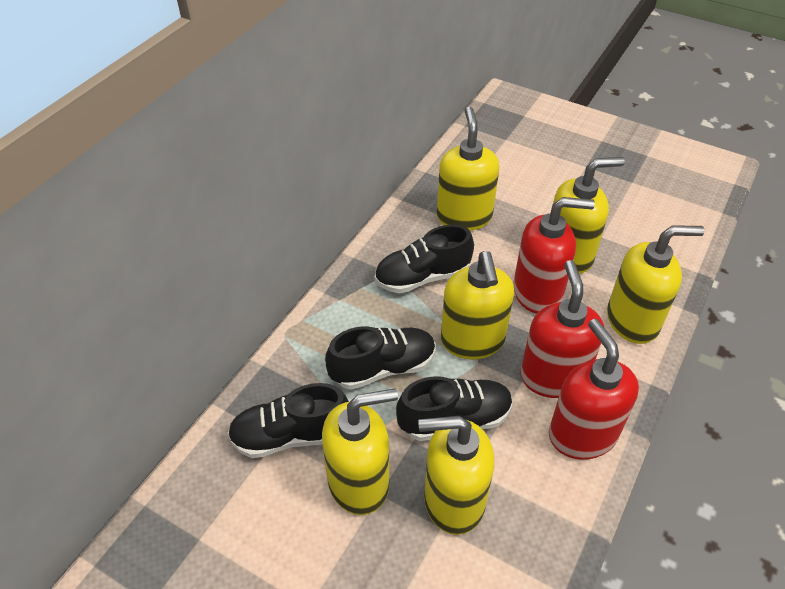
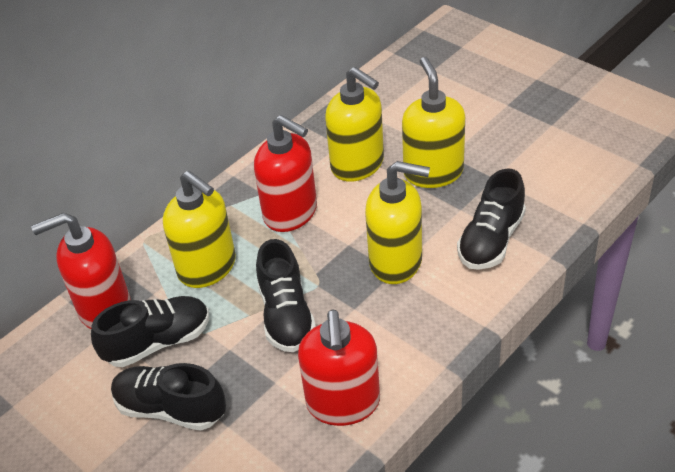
yellow soap dispenser: 6 -> 4

